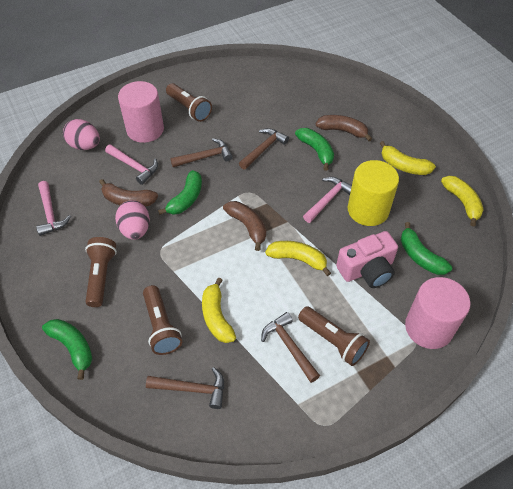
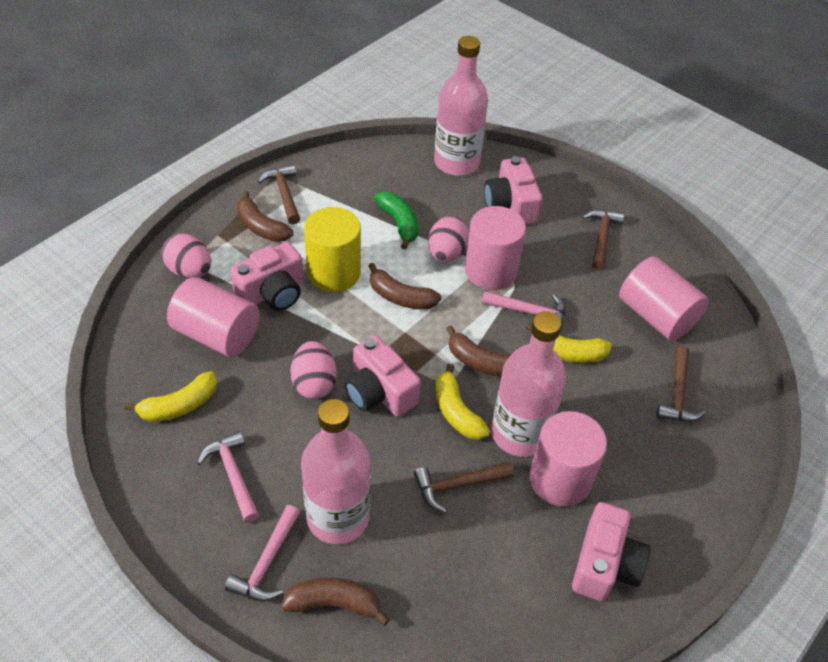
brown banana: 3 -> 4
brown flashlight: 4 -> 0
green banana: 4 -> 1
pink bottle: 0 -> 3
pink camera: 1 -> 4
pink cylinder: 2 -> 4
pink egg: 2 -> 3
yellow banana: 4 -> 3

